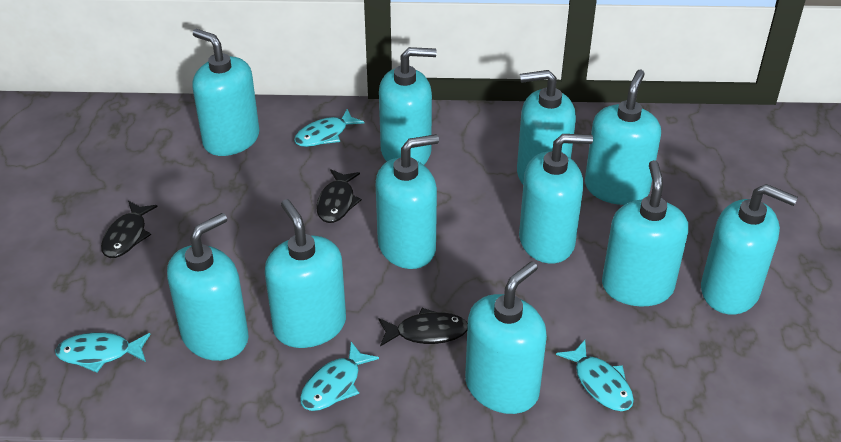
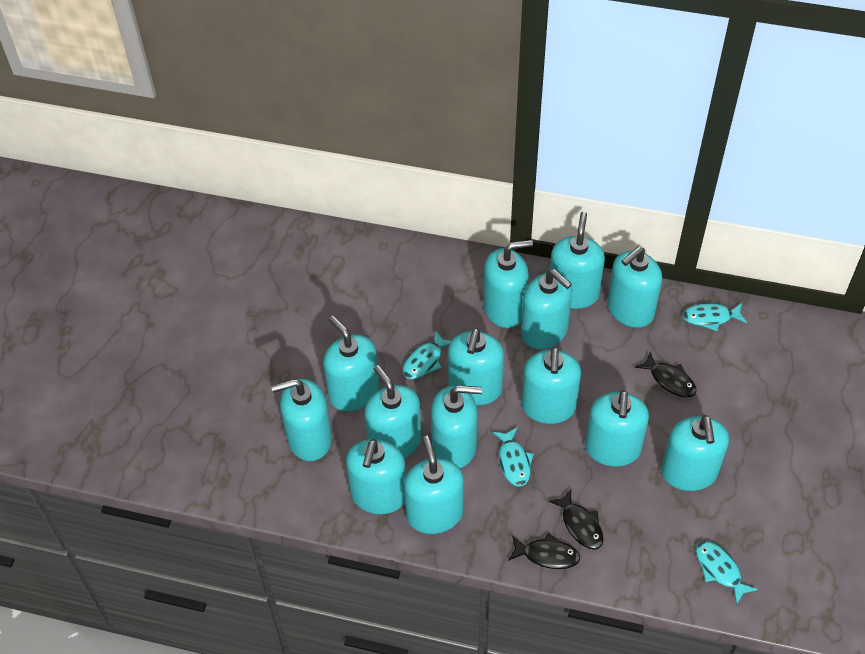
turquoise soap dispenser: 11 -> 14

